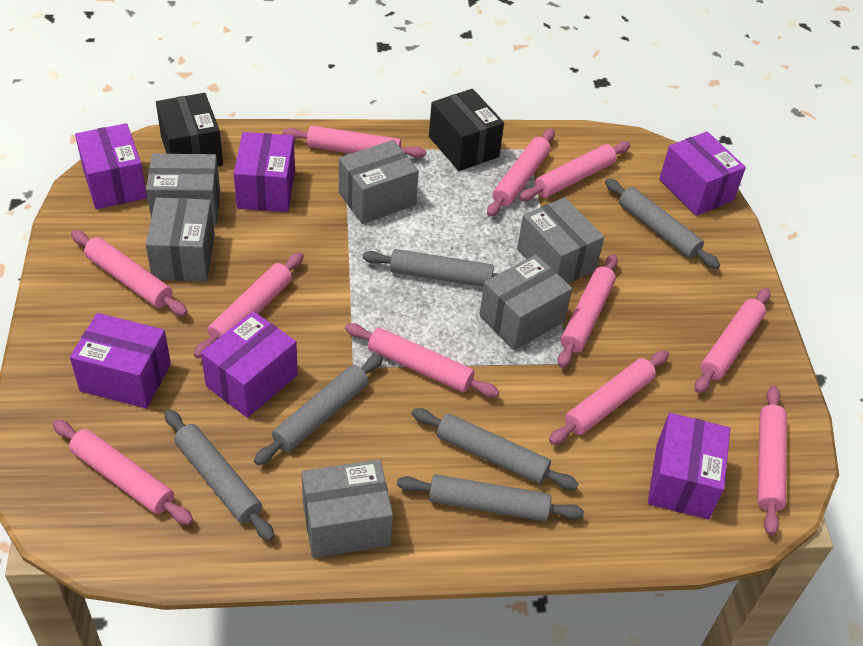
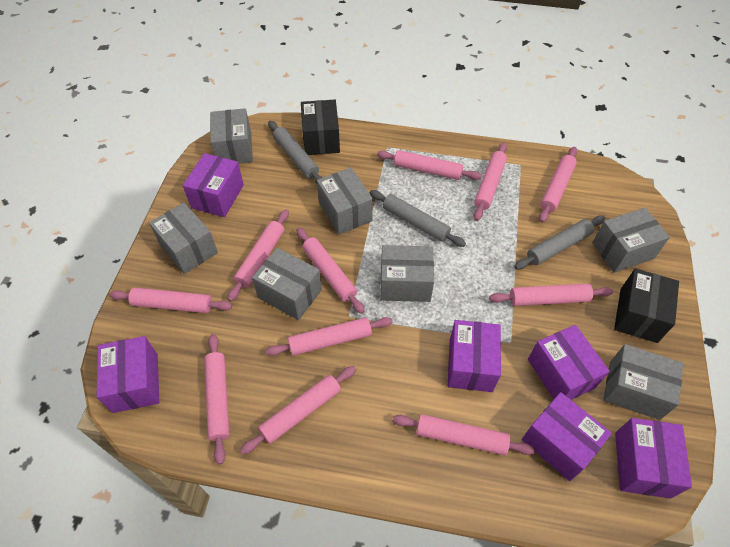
grey box: 6 -> 7
grey rolling pin: 6 -> 3

